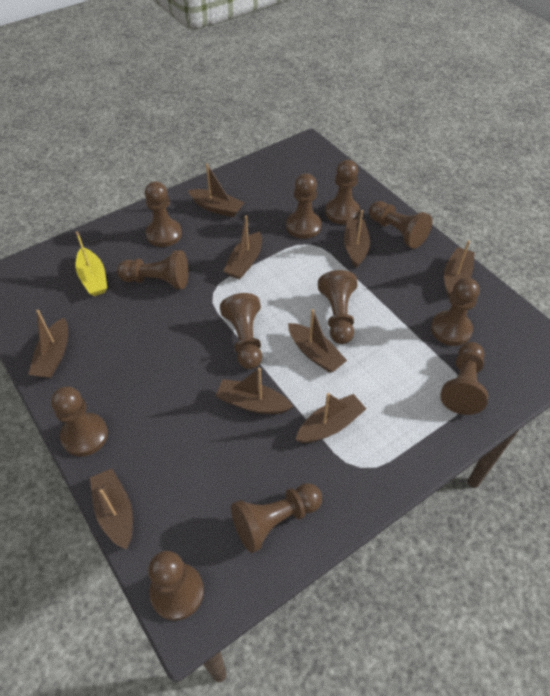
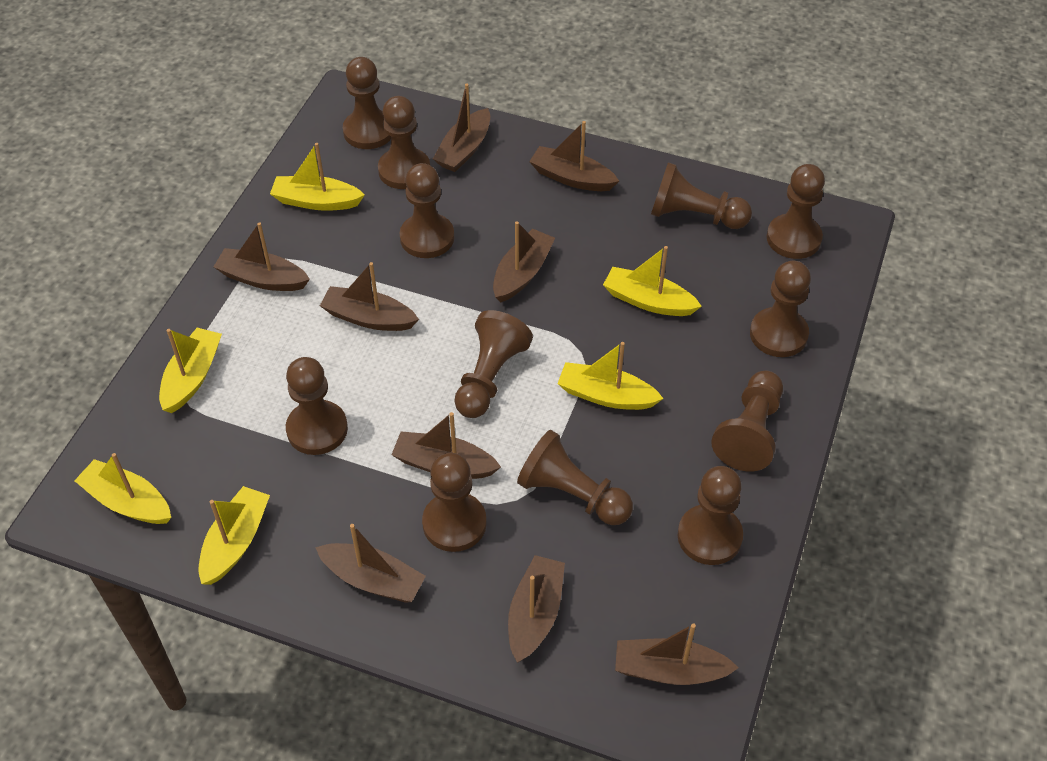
yellow boat: 1 -> 6

